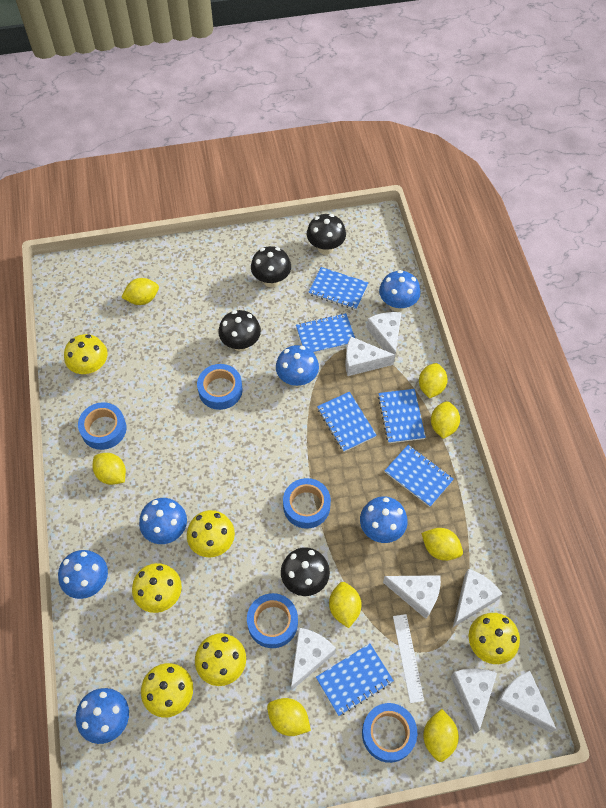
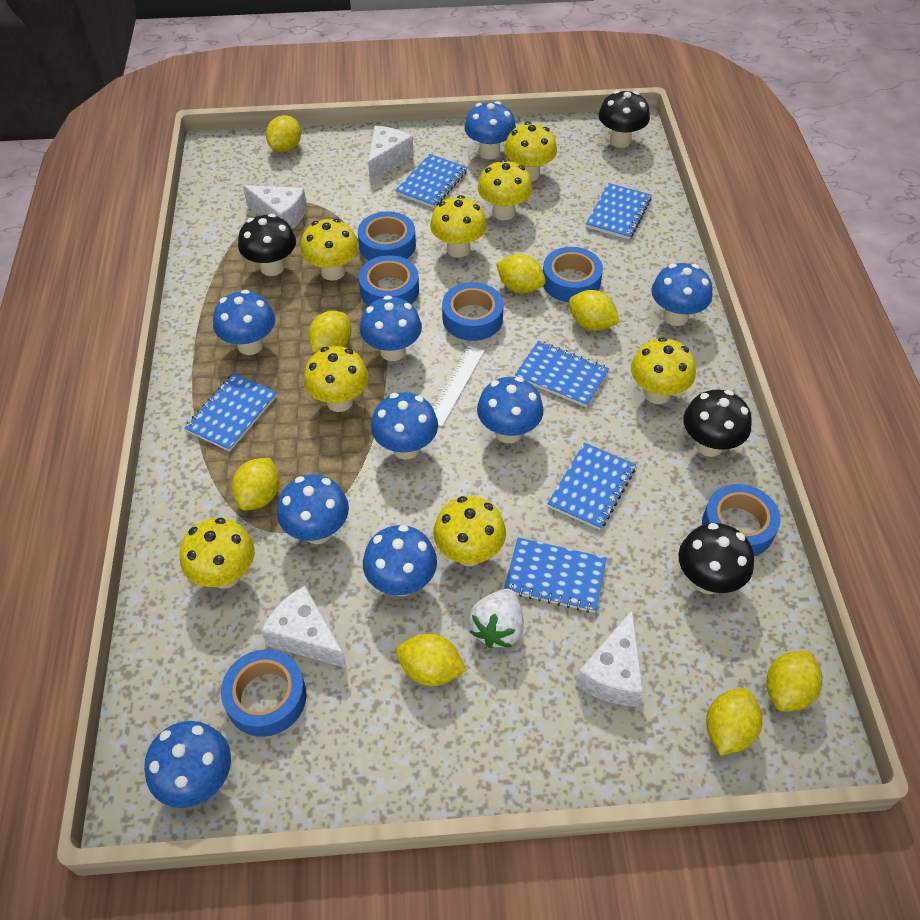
blue mushroom: 6 -> 9
blue tape: 5 -> 6
white cheese: 7 -> 4
white strawberry: 0 -> 1
yellow mushroom: 6 -> 8

